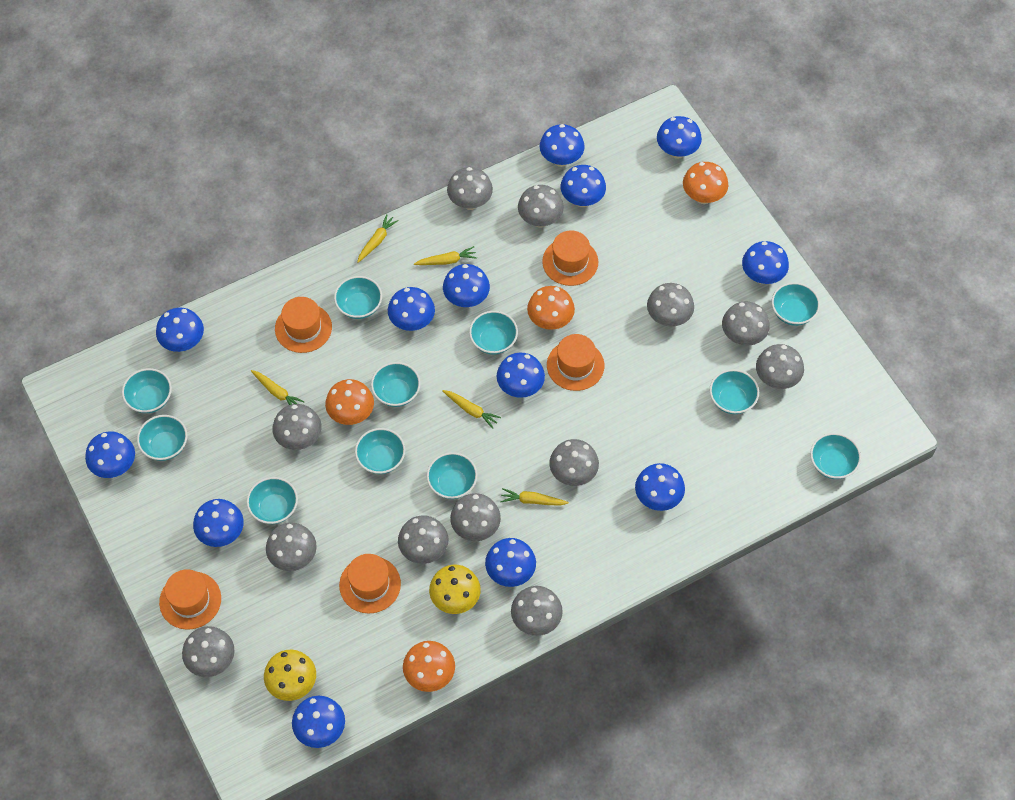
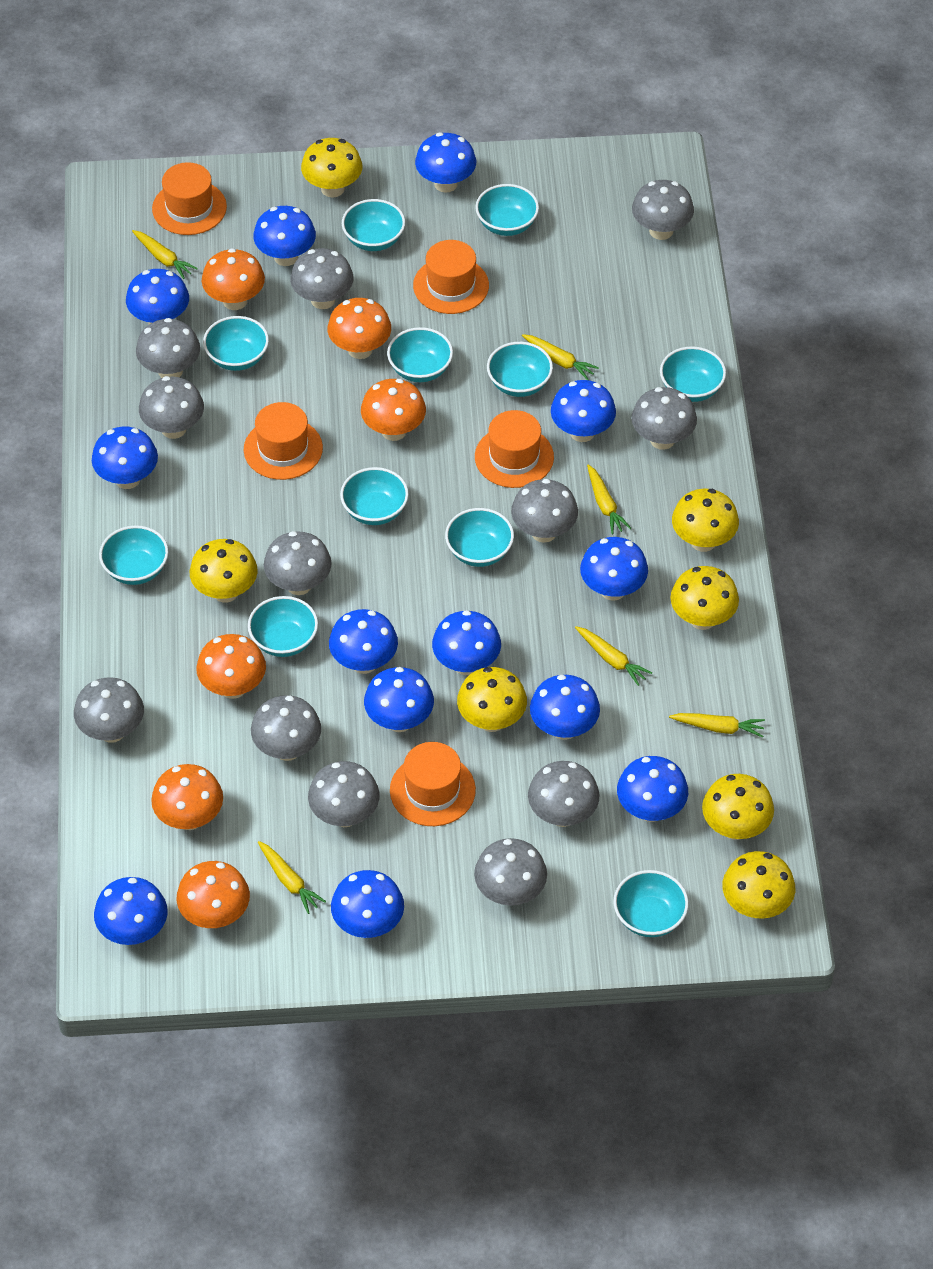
orange mushroom: 4 -> 6
yellow carrot: 5 -> 6
yellow mushroom: 2 -> 7

